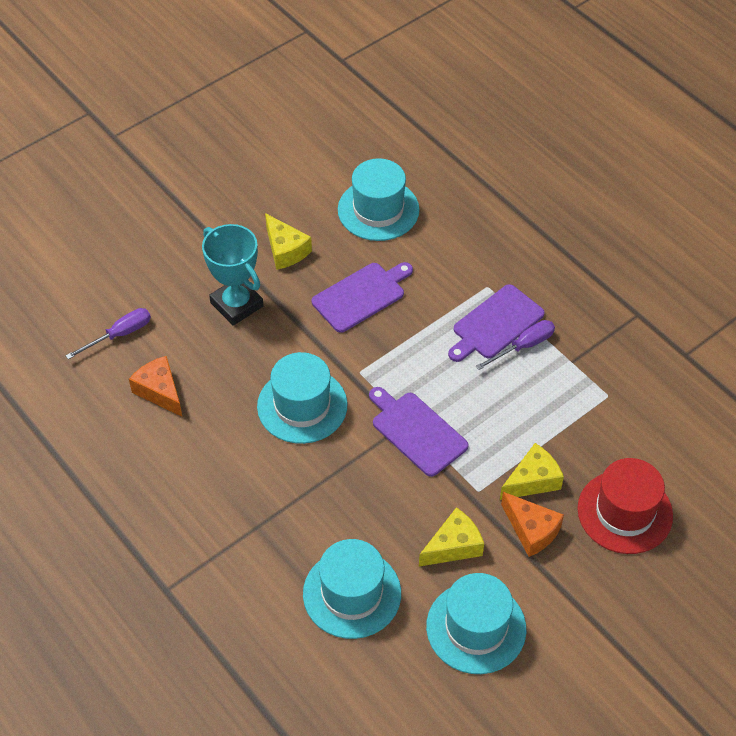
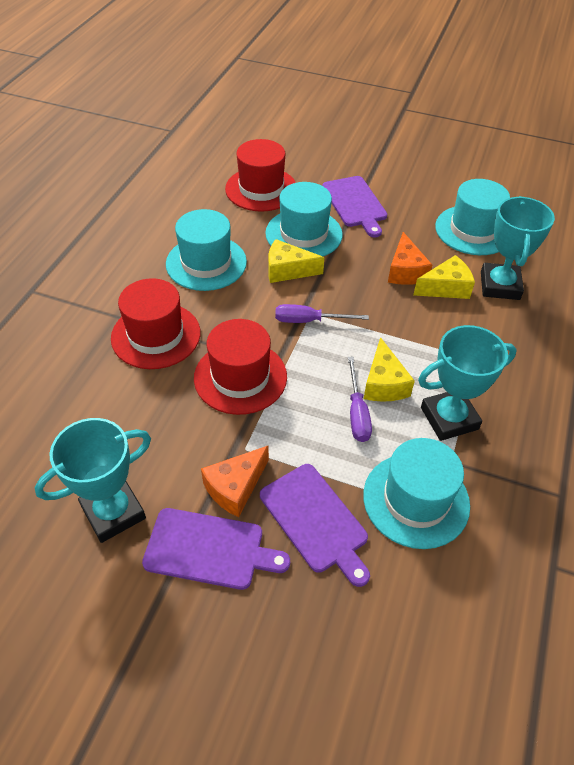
red hat: 1 -> 3
turquoise trophy: 1 -> 3

